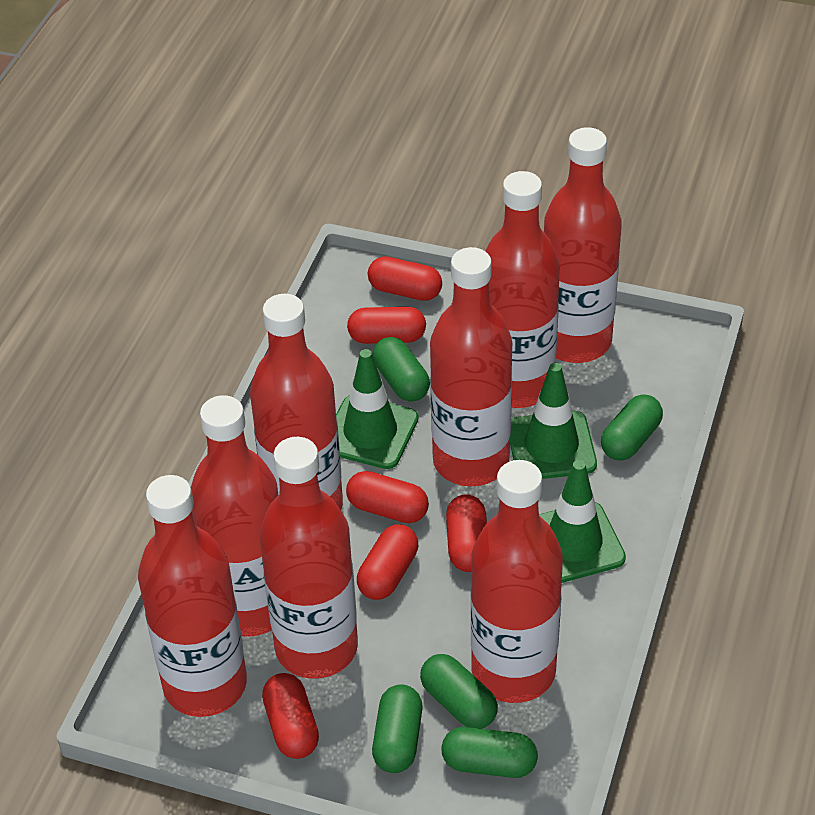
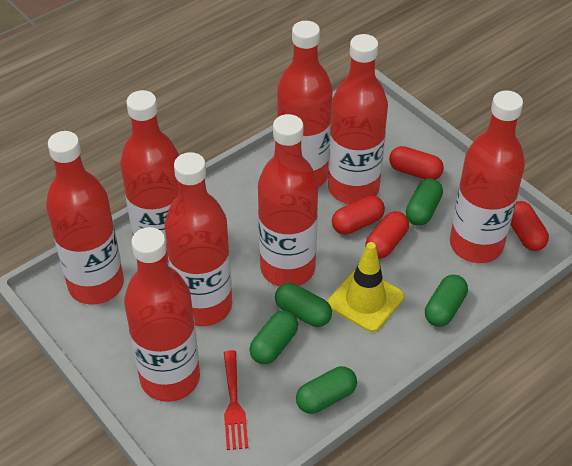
green traffic cone: 3 -> 0
red capsule: 6 -> 4
red fork: 0 -> 1
yellow traffic cone: 0 -> 1

